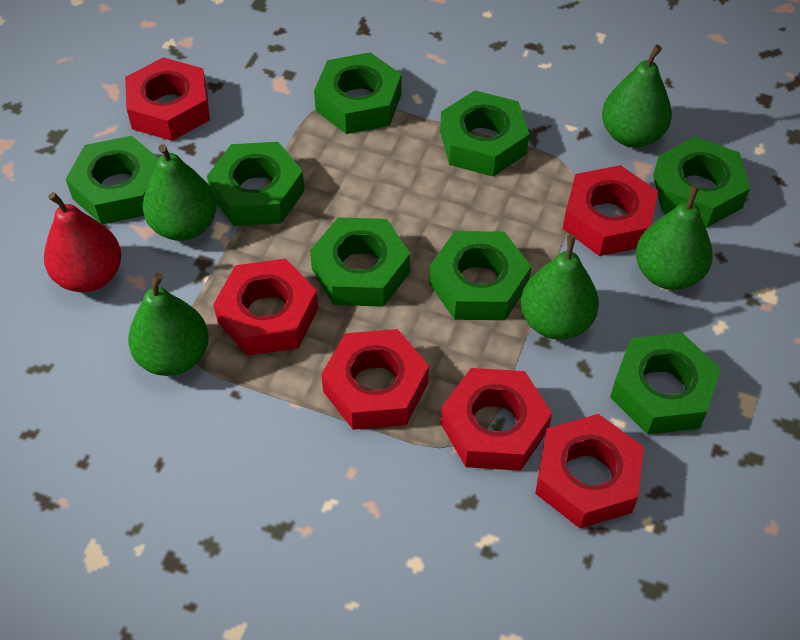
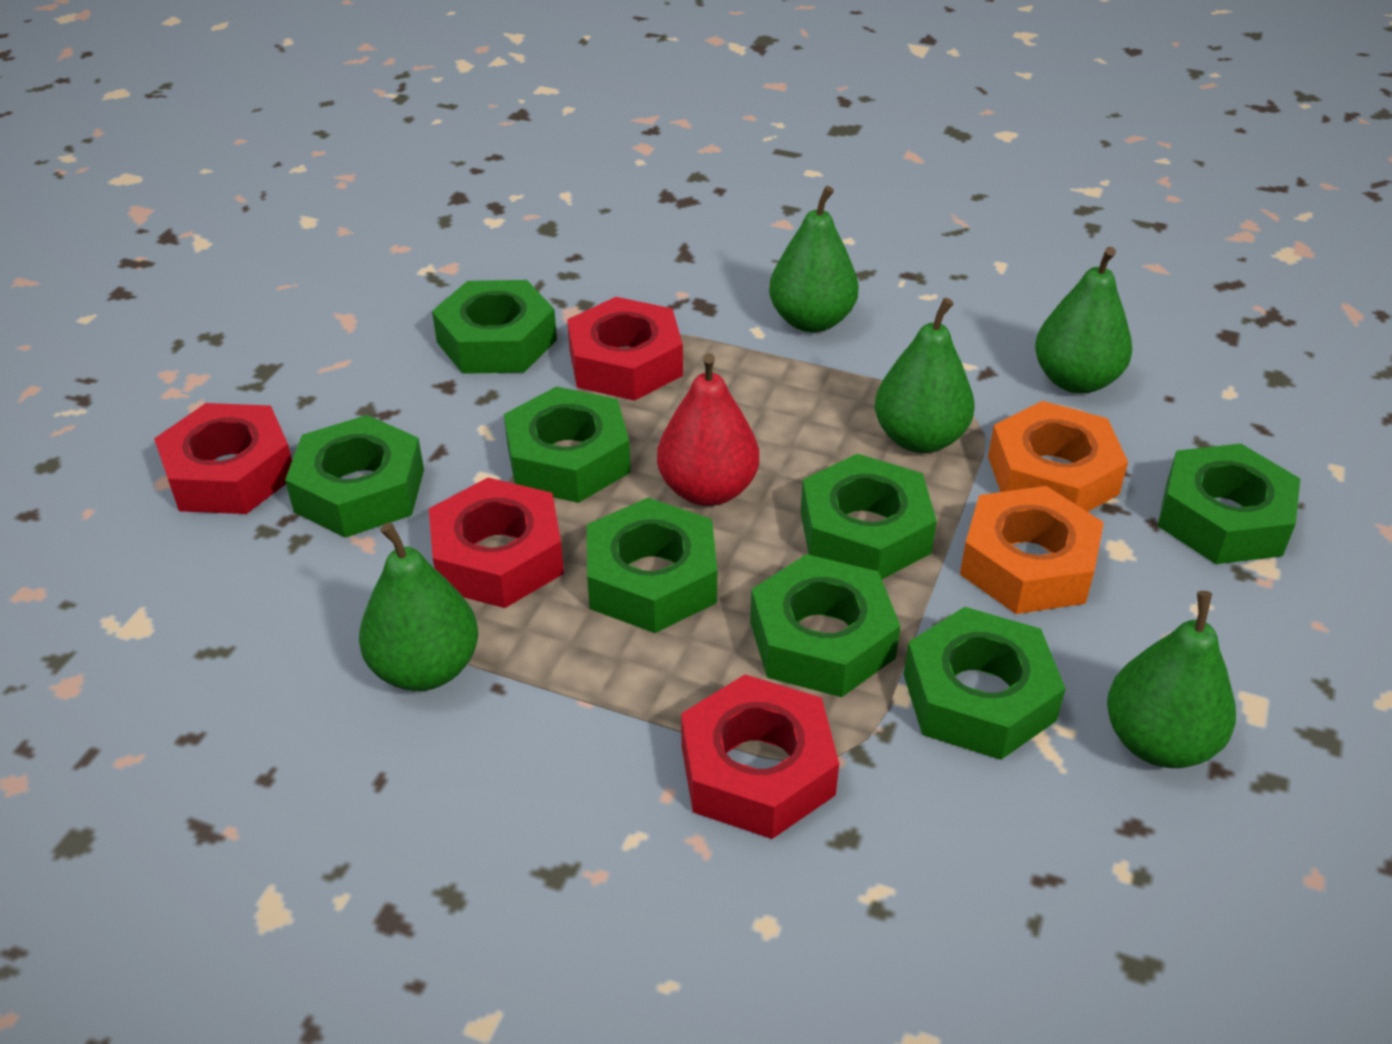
orange nut: 0 -> 2
red nut: 6 -> 4

